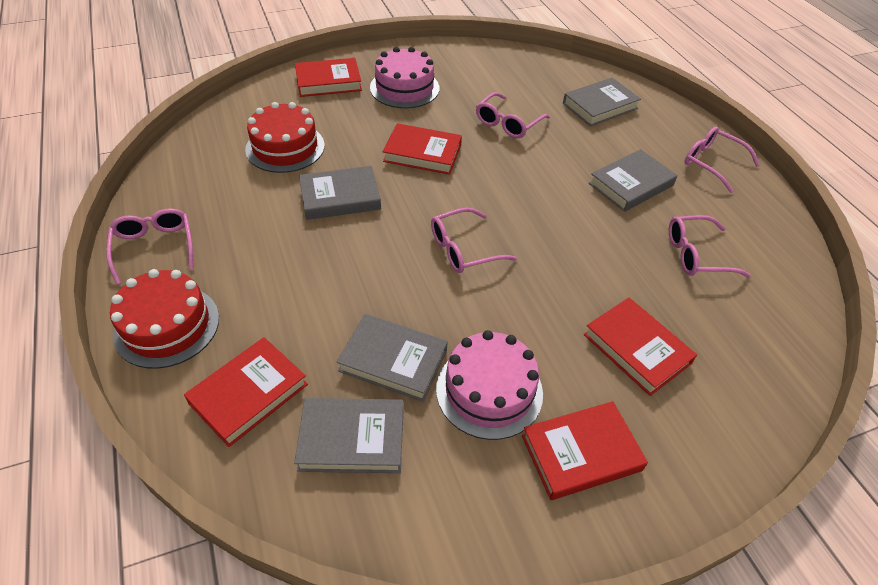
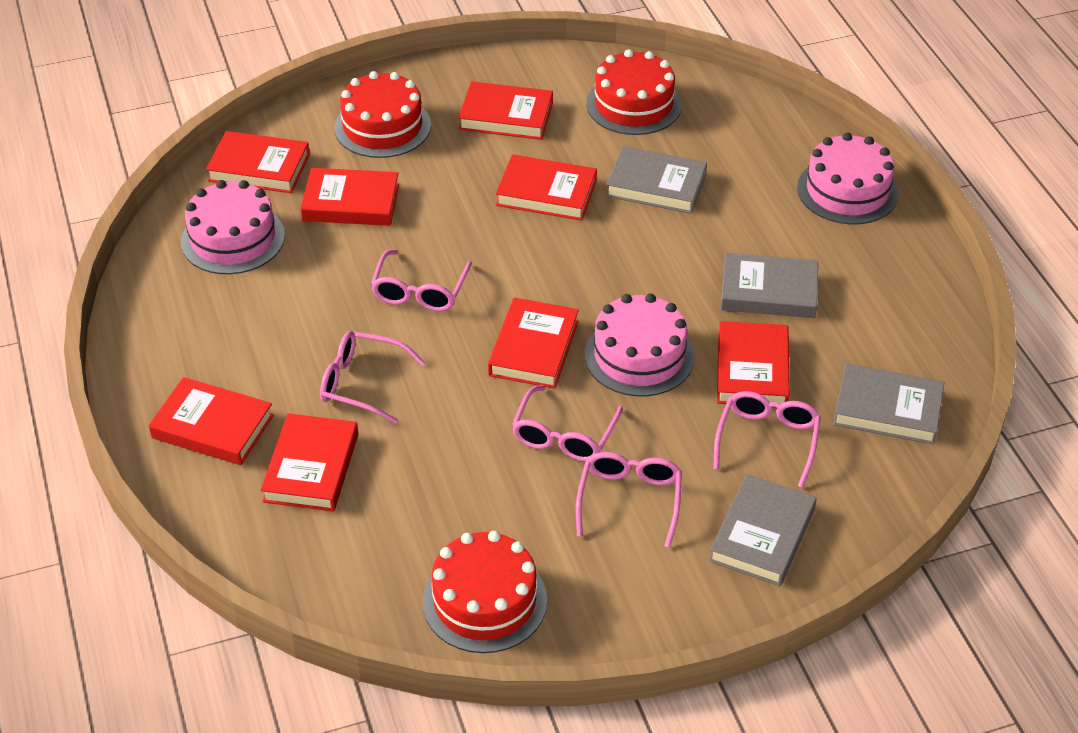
grey book: 5 -> 4
pink cake: 2 -> 3
red book: 5 -> 8
red cake: 2 -> 3

